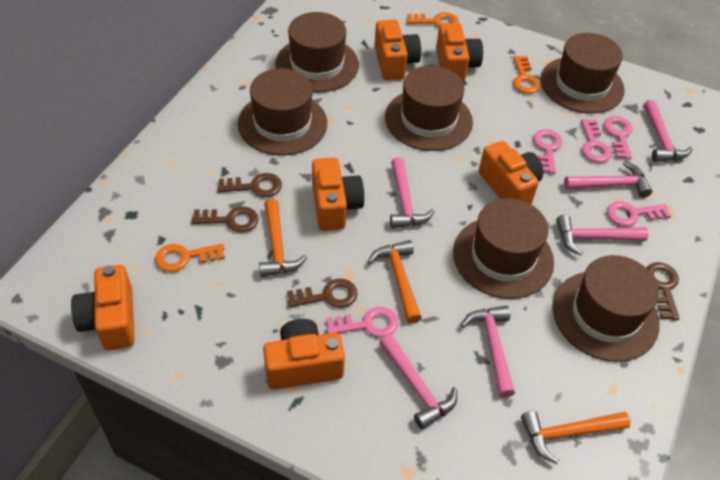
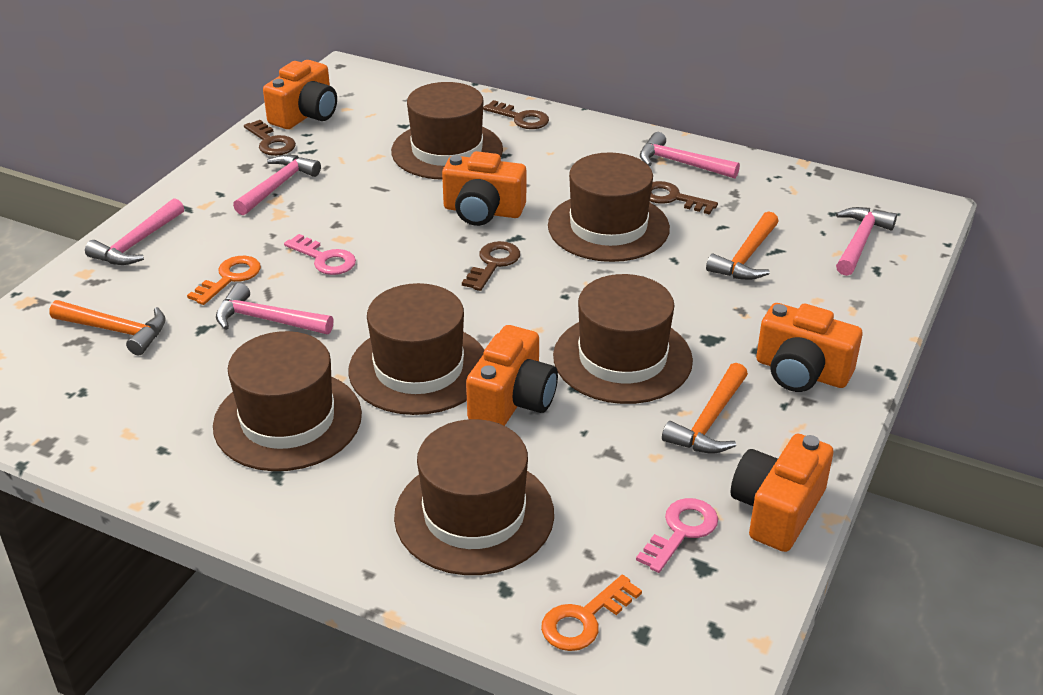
orange camera: 6 -> 5
orange key: 3 -> 2
pink hammer: 6 -> 5
pink key: 5 -> 2

